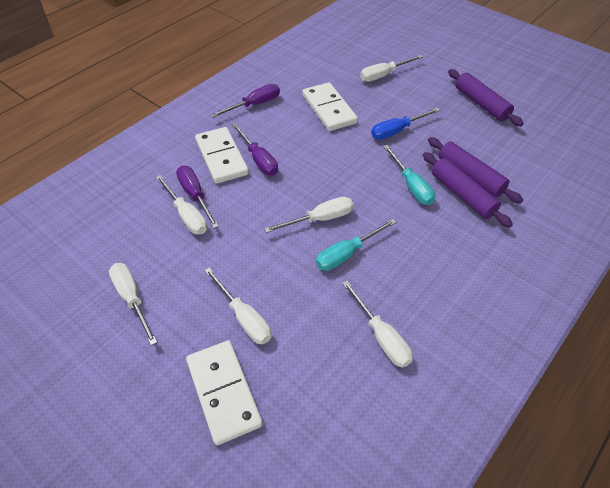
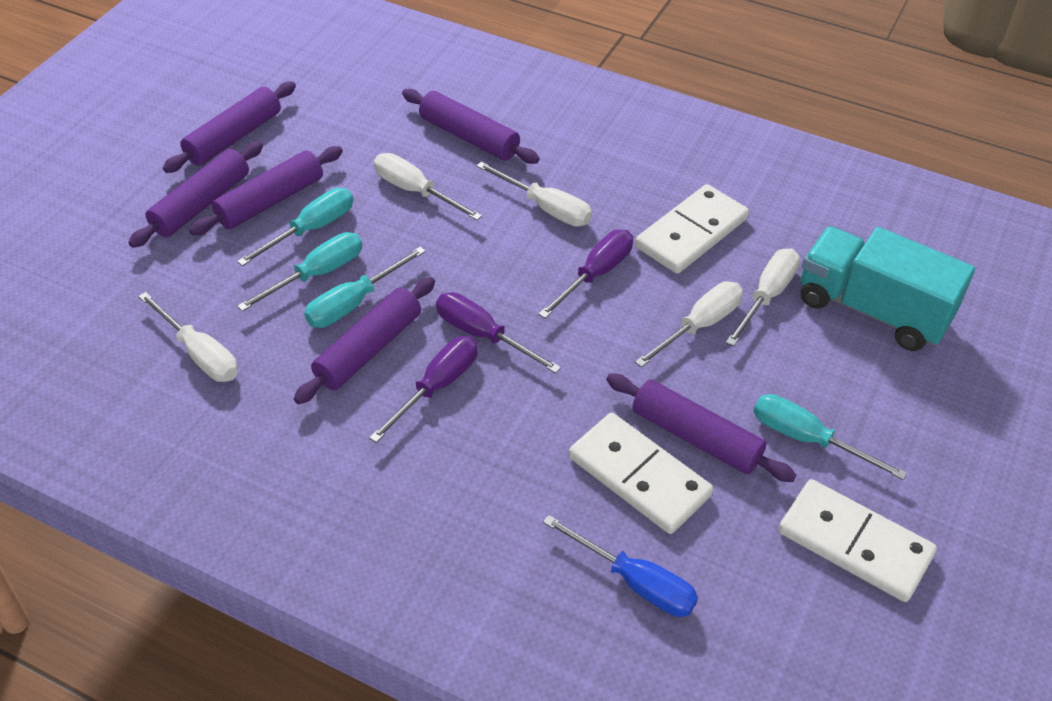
purple rolling pin: 3 -> 6
turquoise screwdriver: 2 -> 4
turquoise truck: 0 -> 1
white screwdriver: 6 -> 5

